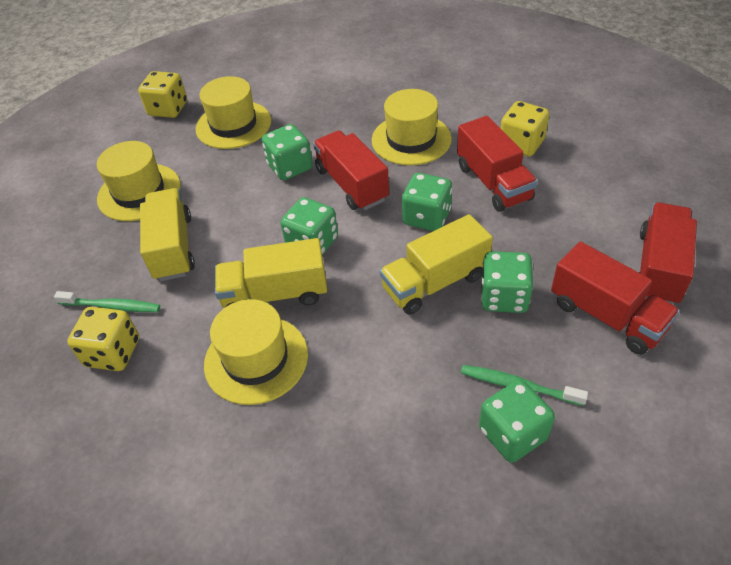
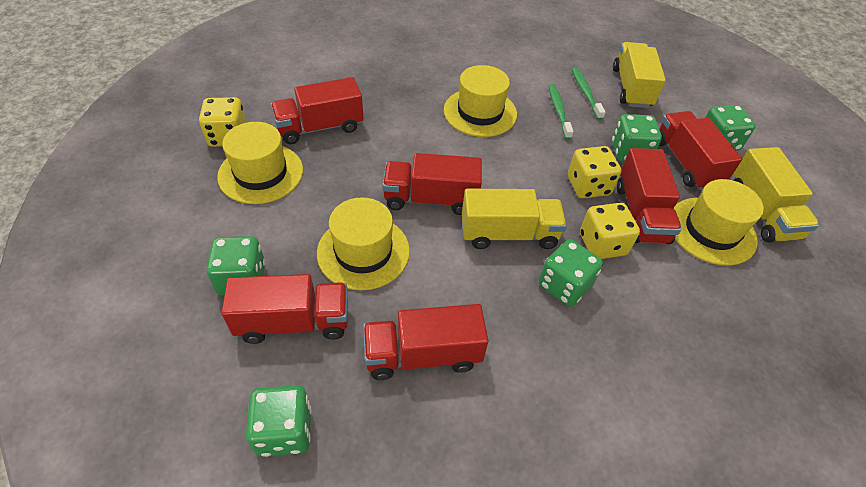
red truck: 4 -> 6

